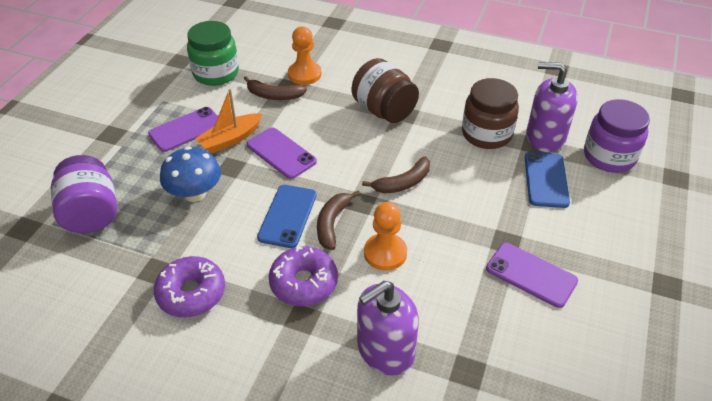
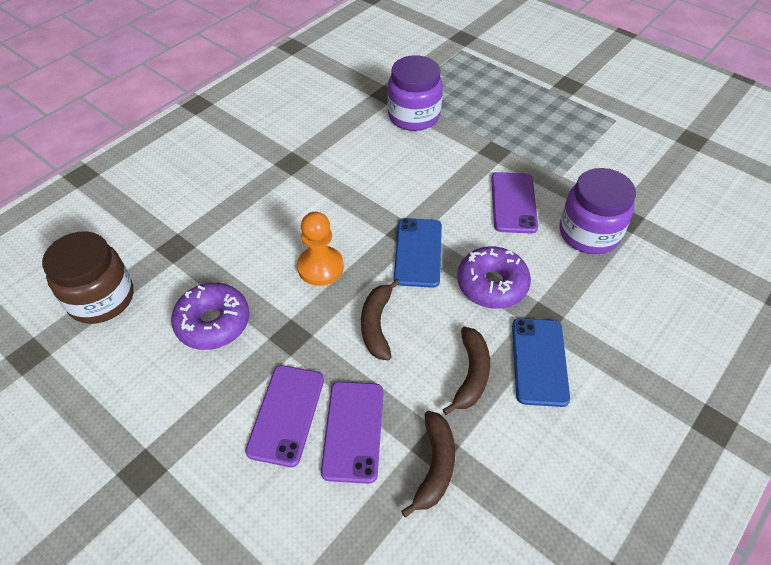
blue mushroom: 1 -> 0
brown jar: 2 -> 1
green jar: 1 -> 0
orange boat: 1 -> 0
orange pawn: 2 -> 1
purple soap dispenser: 2 -> 0

